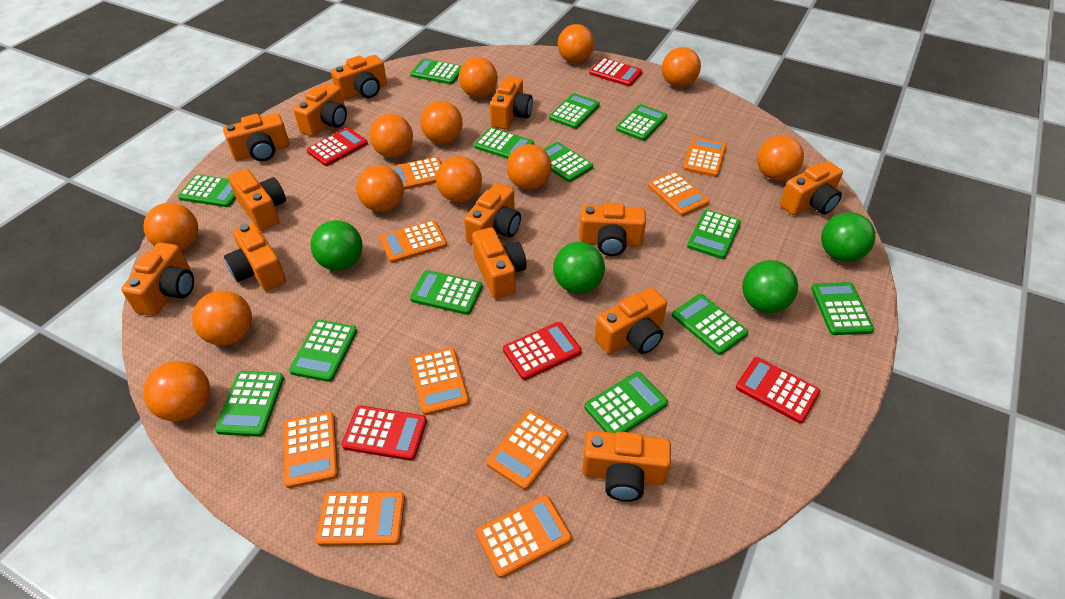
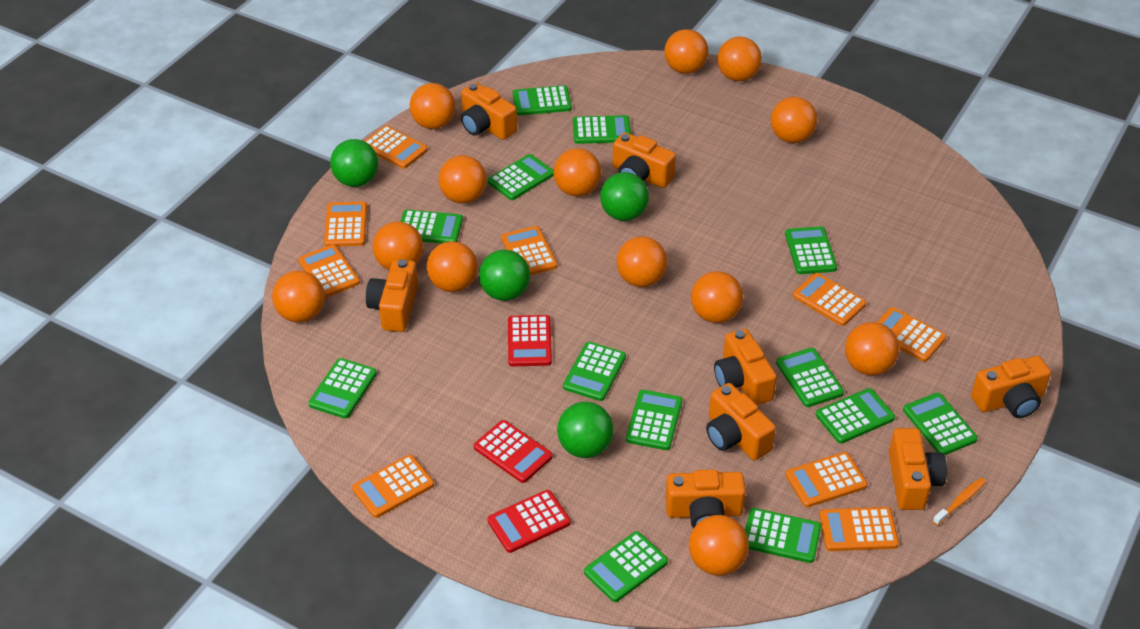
orange ball: 12 -> 13
orange camera: 13 -> 8
orange toothbrush: 0 -> 1
red calculator: 5 -> 3

